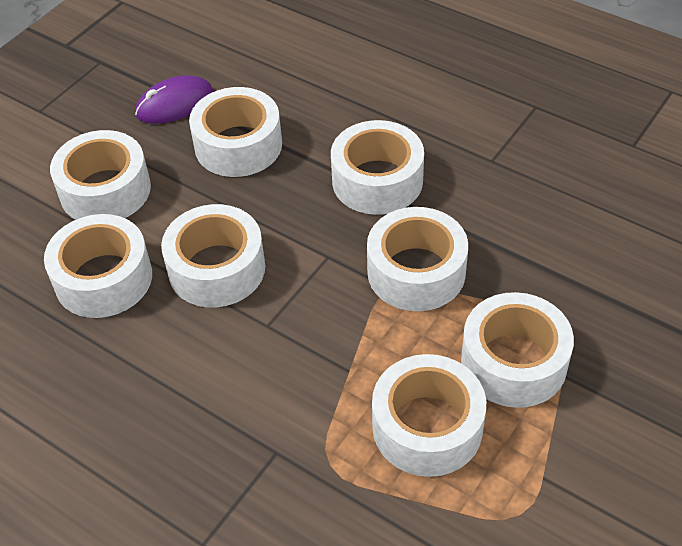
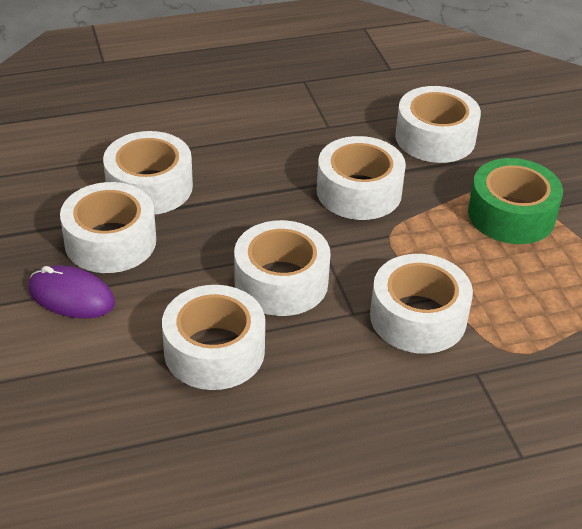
green tape: 0 -> 1
white tape: 8 -> 7

